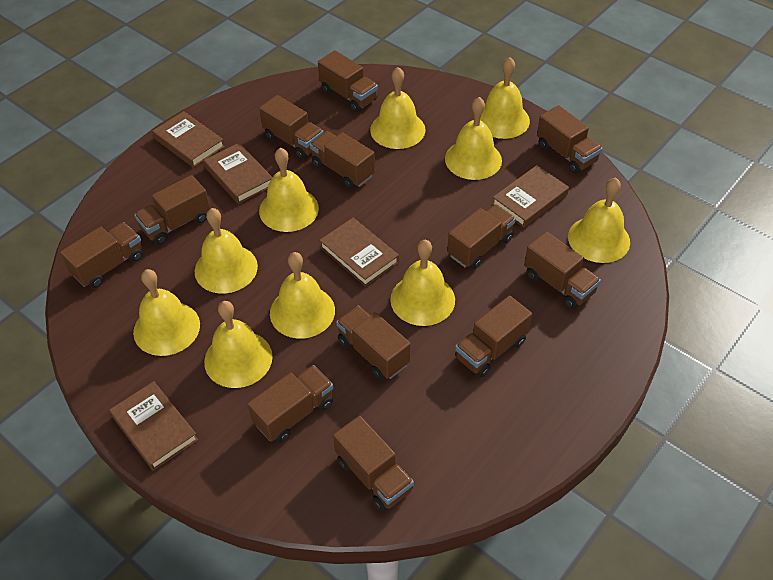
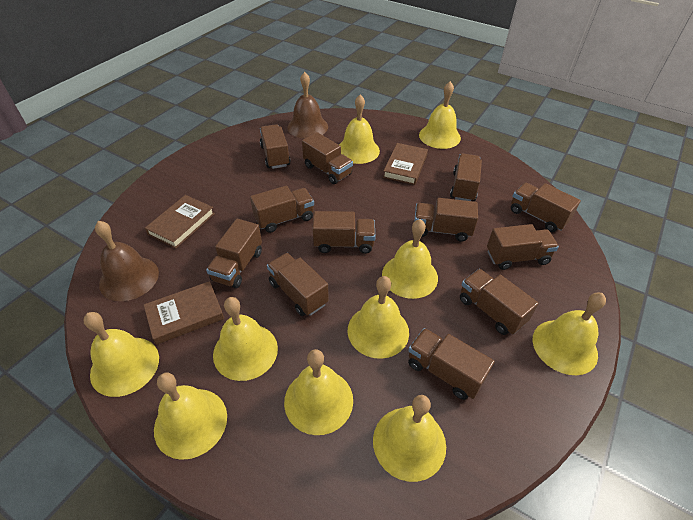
brown bell: 0 -> 2
brown book: 5 -> 3

